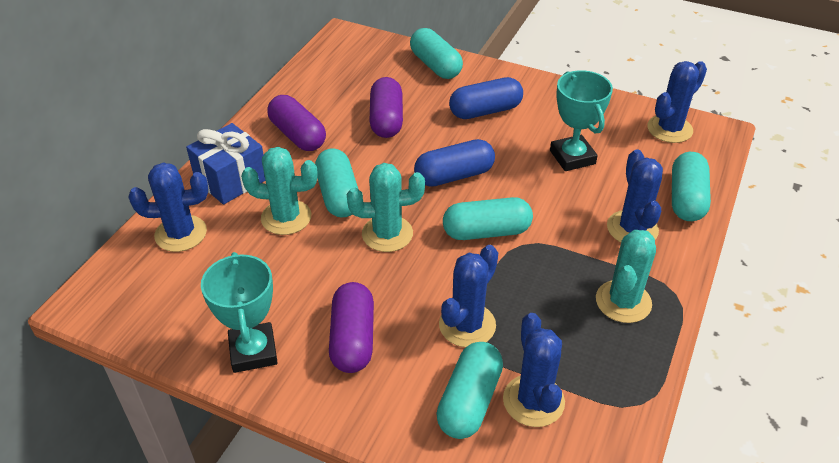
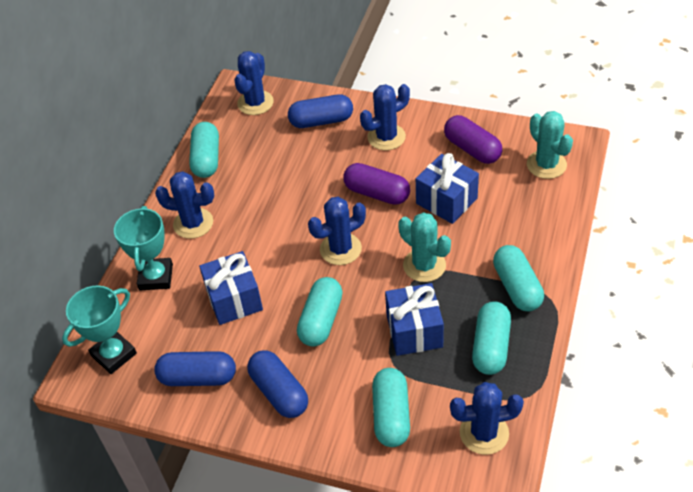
blue capsule: 2 -> 3
blue gift: 1 -> 3
purple capsule: 3 -> 2
turquoise cactus: 3 -> 2

